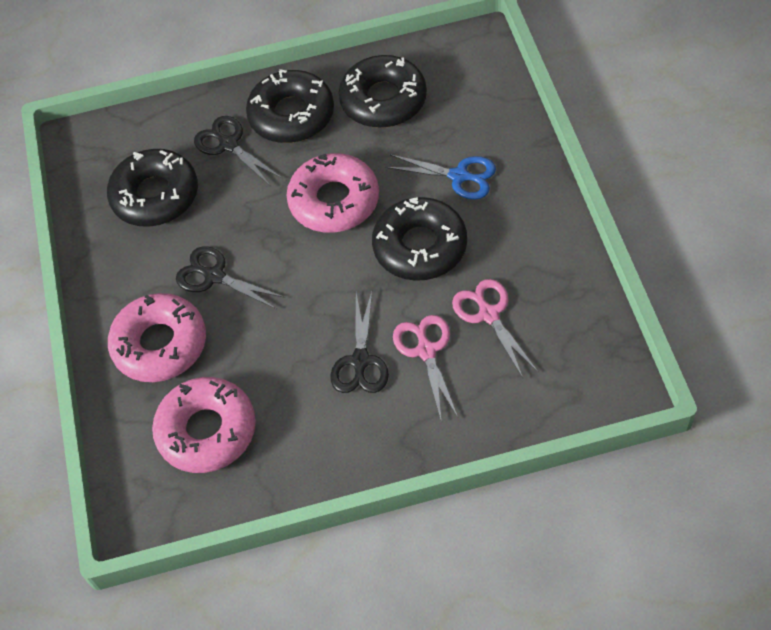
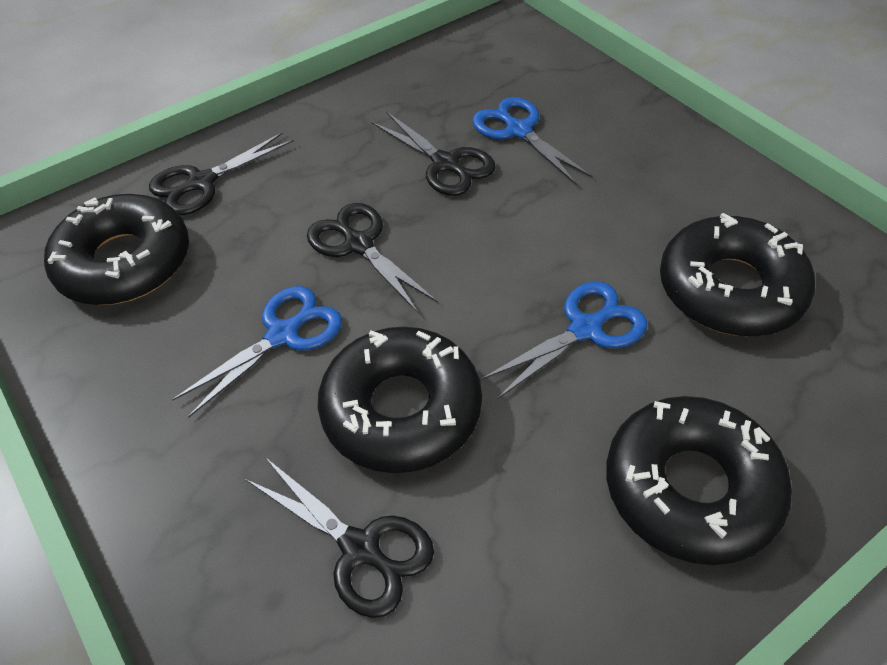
black scissors: 3 -> 4
blue scissors: 1 -> 3
pink donut: 3 -> 0
pink scissors: 2 -> 0

